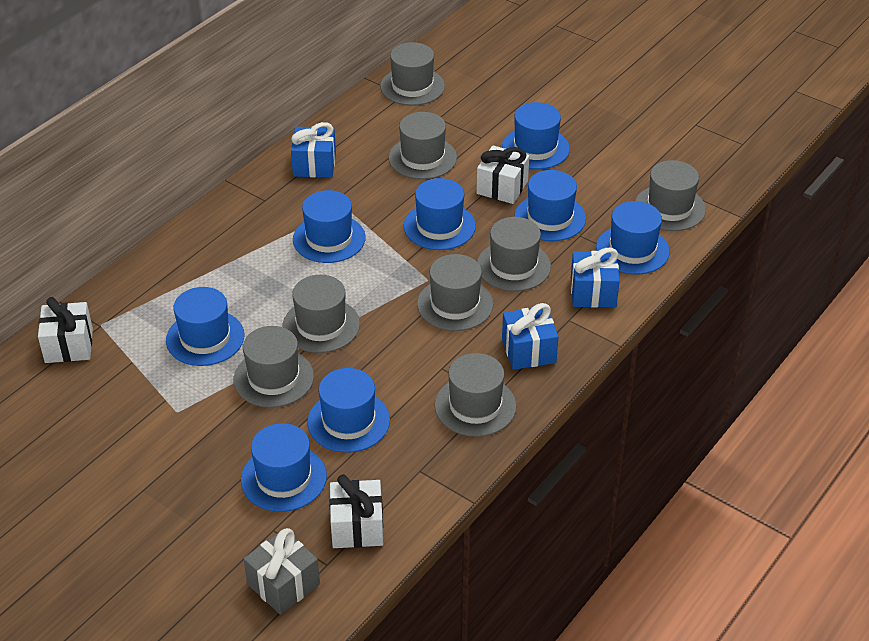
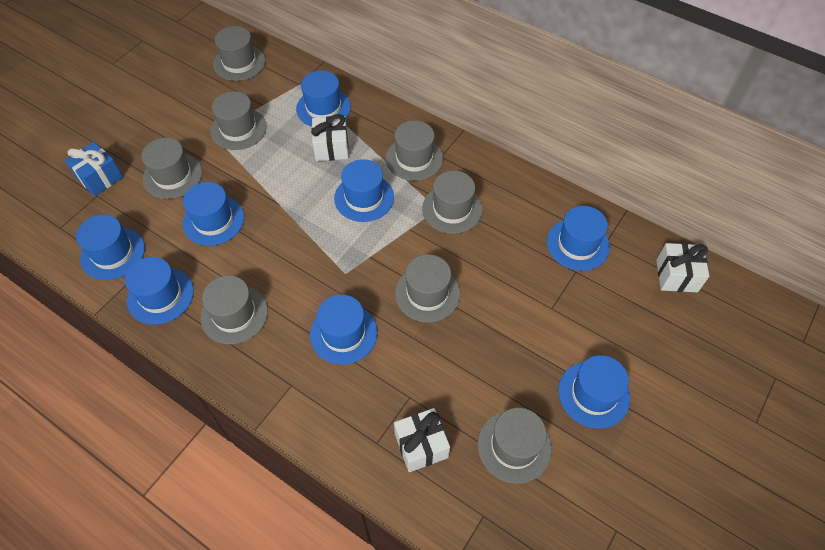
blue gift: 3 -> 1
grey gift: 1 -> 0

